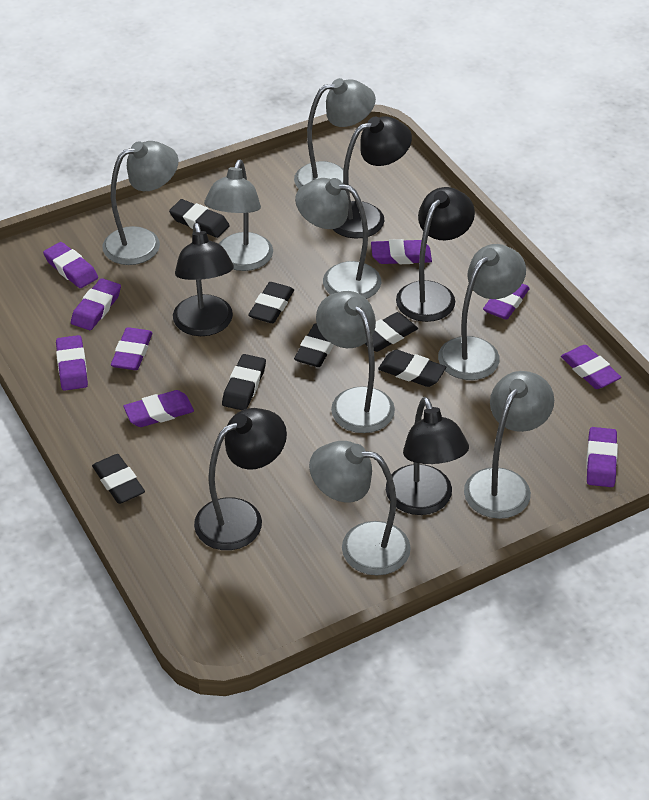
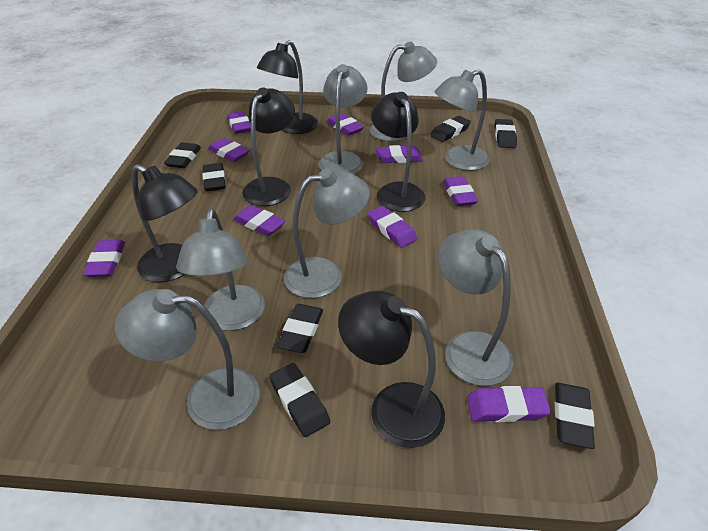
grey lamp: 8 -> 7

